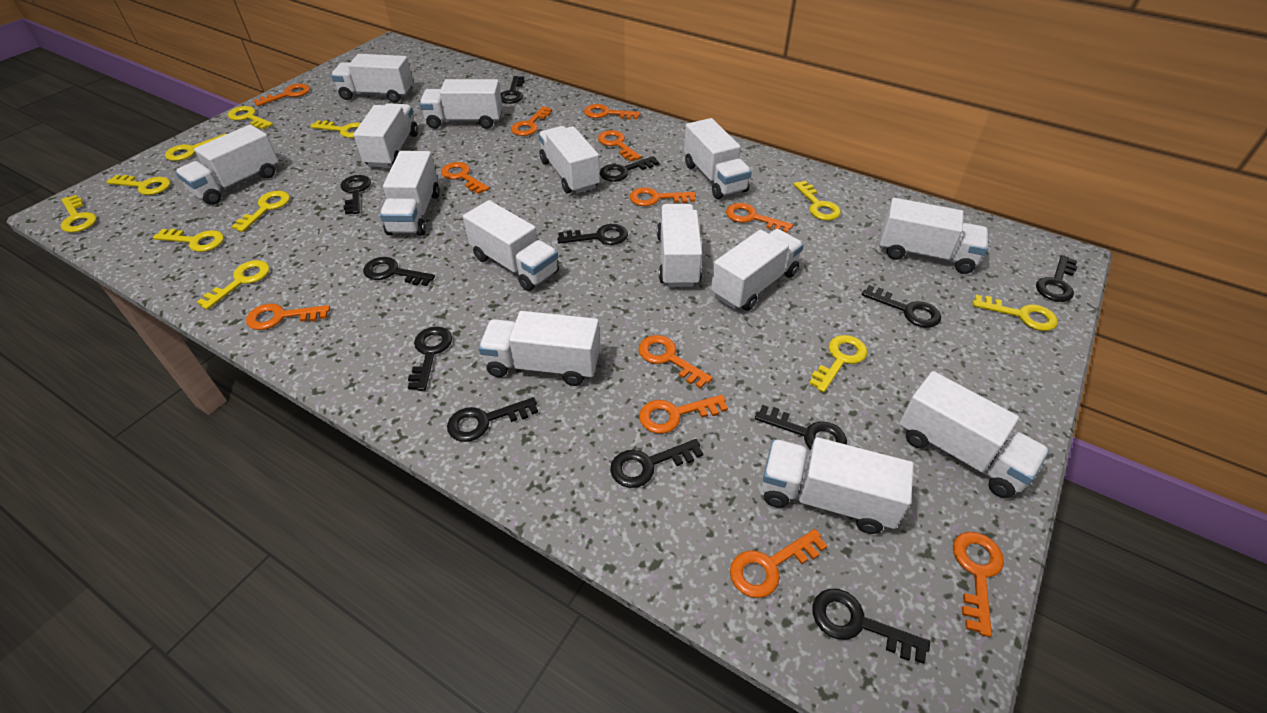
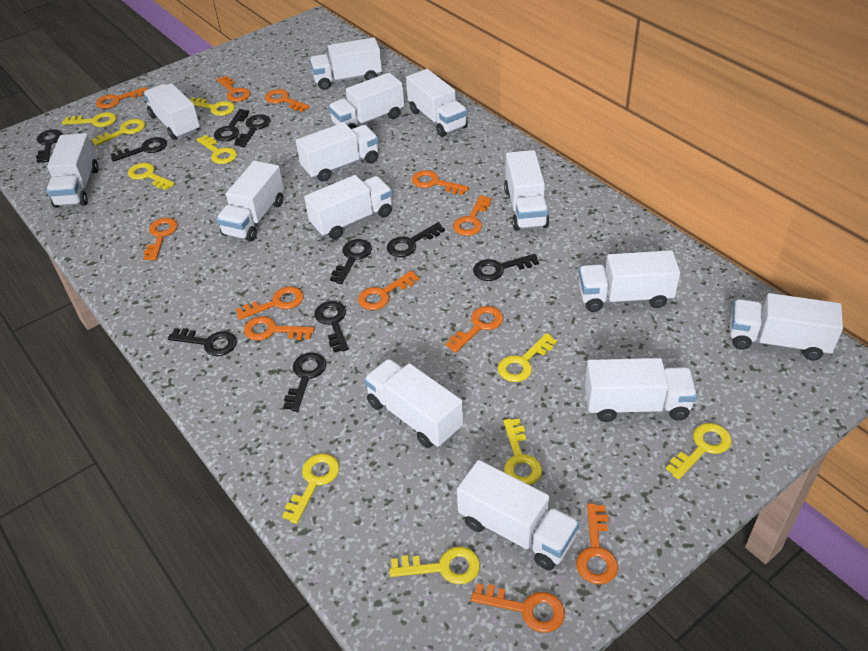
black key: 12 -> 10
yellow key: 11 -> 10

